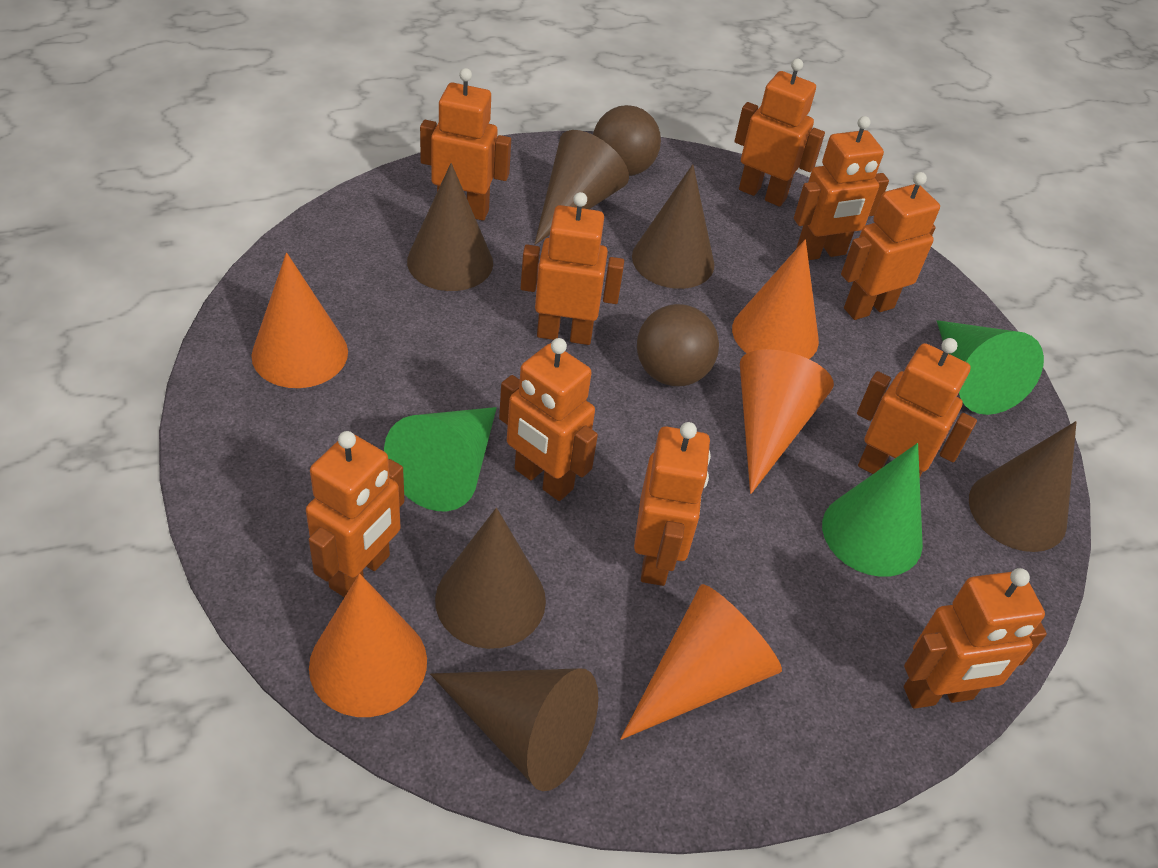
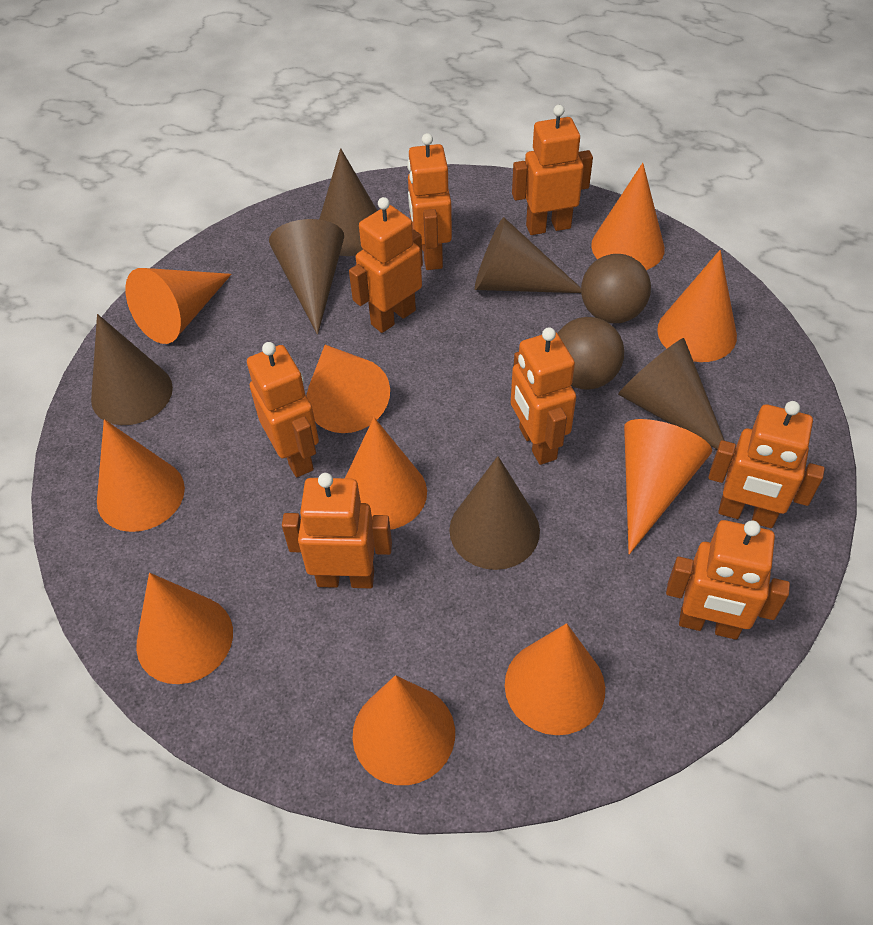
green cone: 3 -> 0
orange cone: 5 -> 10
orange robot: 10 -> 8

